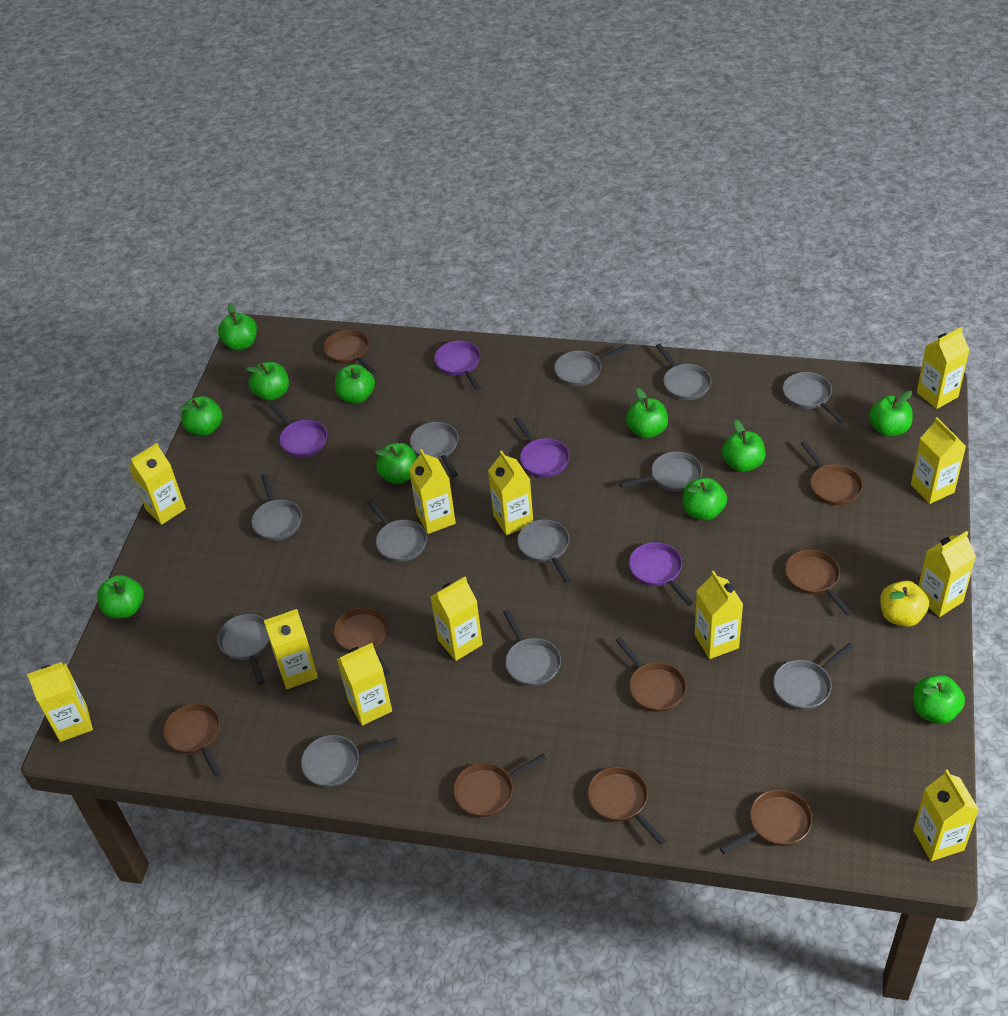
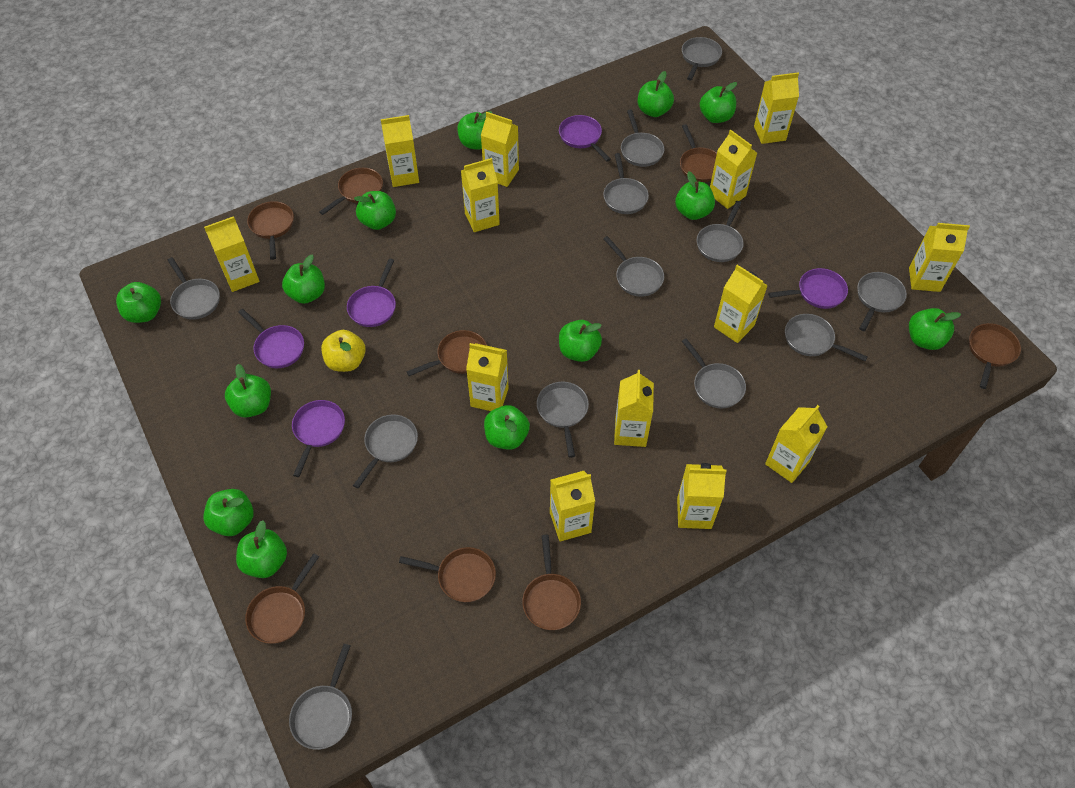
brown pan: 9 -> 8
green apple: 11 -> 13
purple pan: 4 -> 5
yellow carton: 12 -> 13

